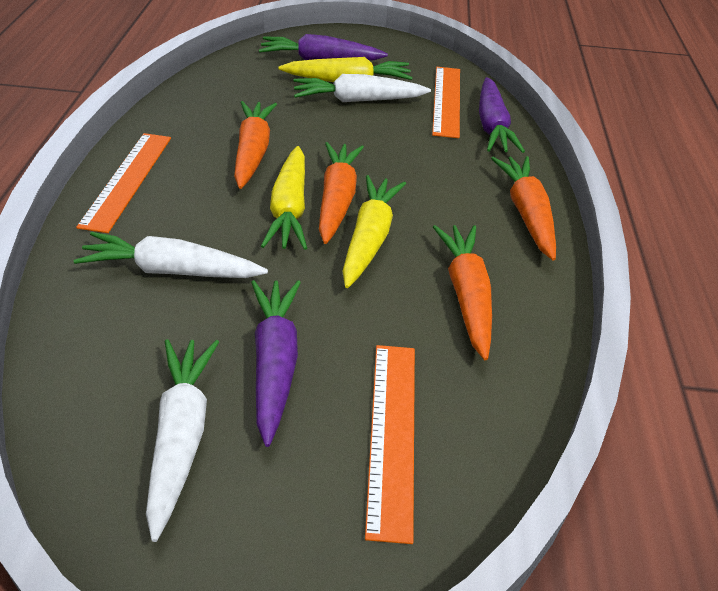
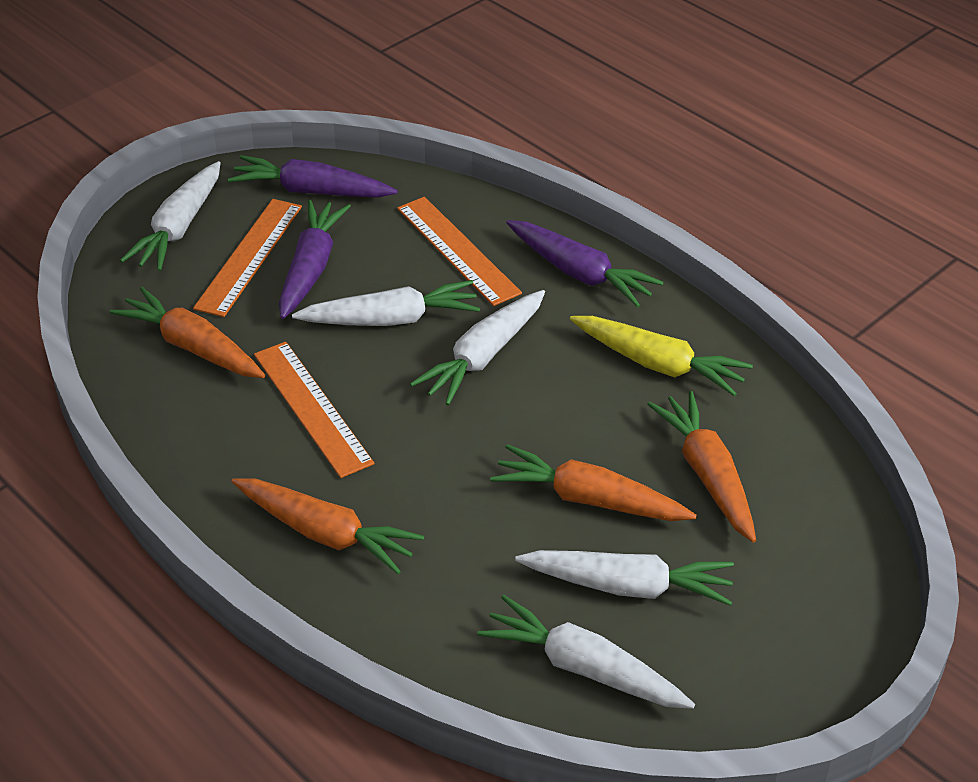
white carrot: 3 -> 5
yellow carrot: 3 -> 1

